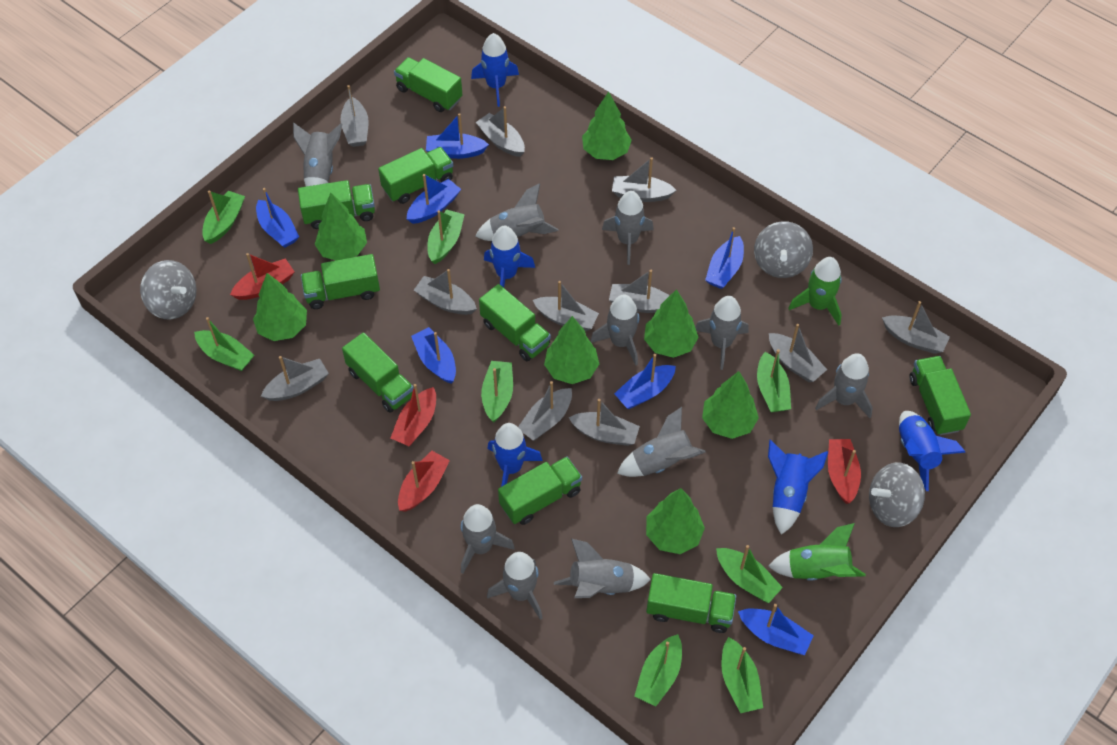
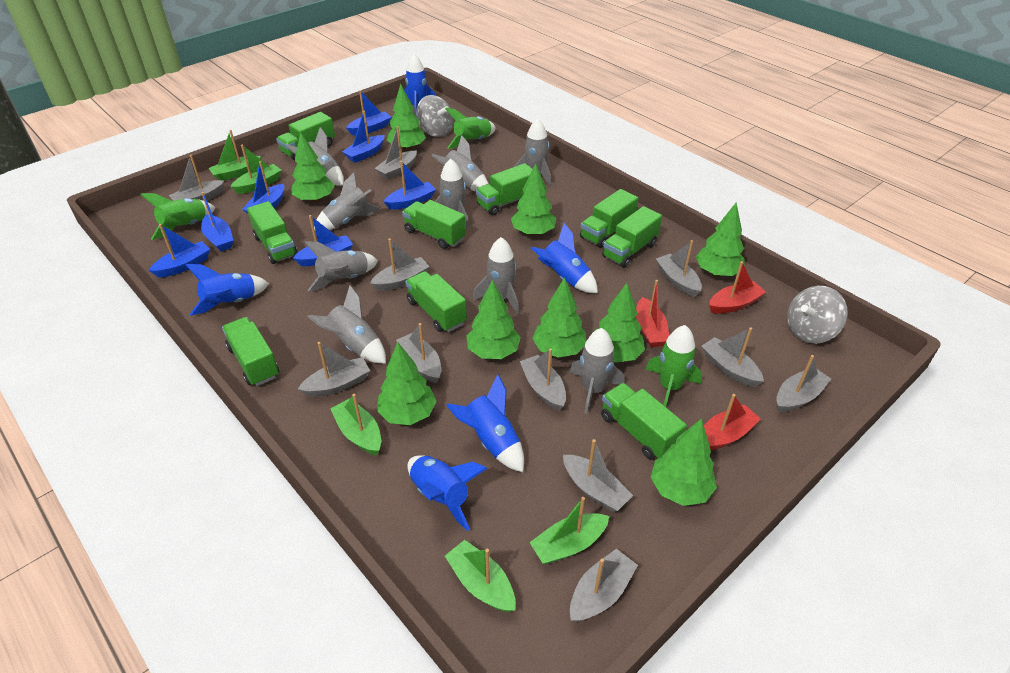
green boat: 8 -> 5
green rocket: 2 -> 3
green tree: 7 -> 9
grey rocket: 10 -> 9
grey spinning top: 3 -> 2
red boat: 4 -> 3

